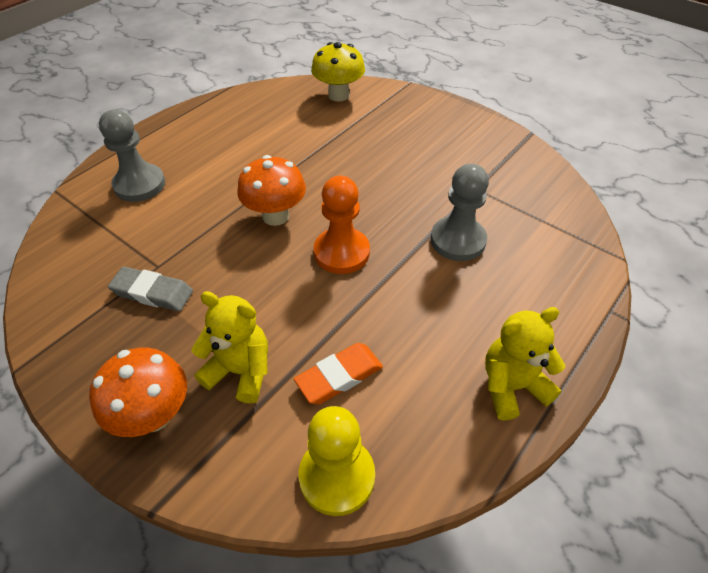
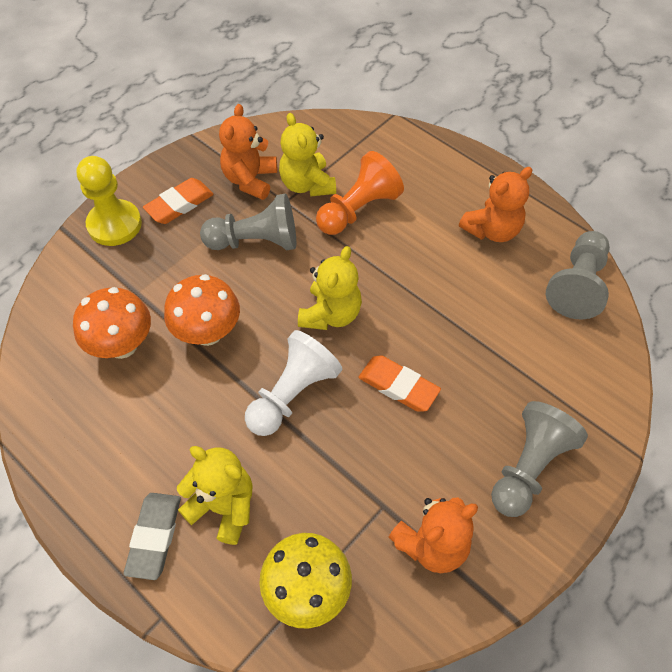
grey pawn: 2 -> 3
orange eraser: 1 -> 2
orange teddy bear: 0 -> 3
white pawn: 0 -> 1
yellow teddy bear: 2 -> 3

